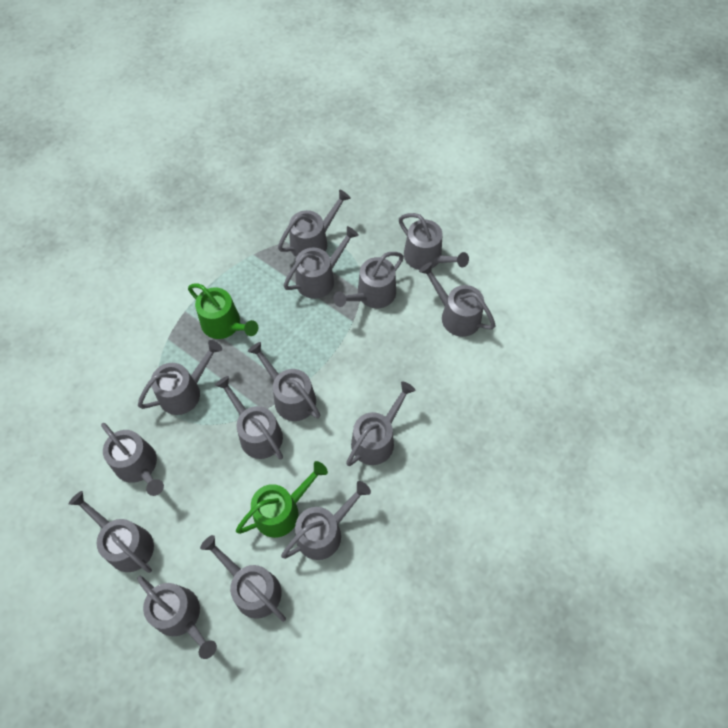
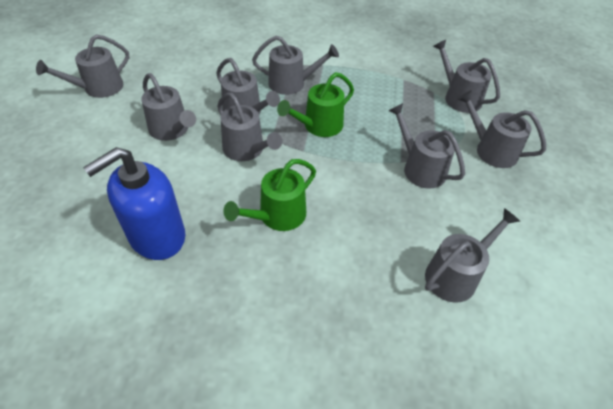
blue soap dispenser: 0 -> 1
grey watering can: 14 -> 9

